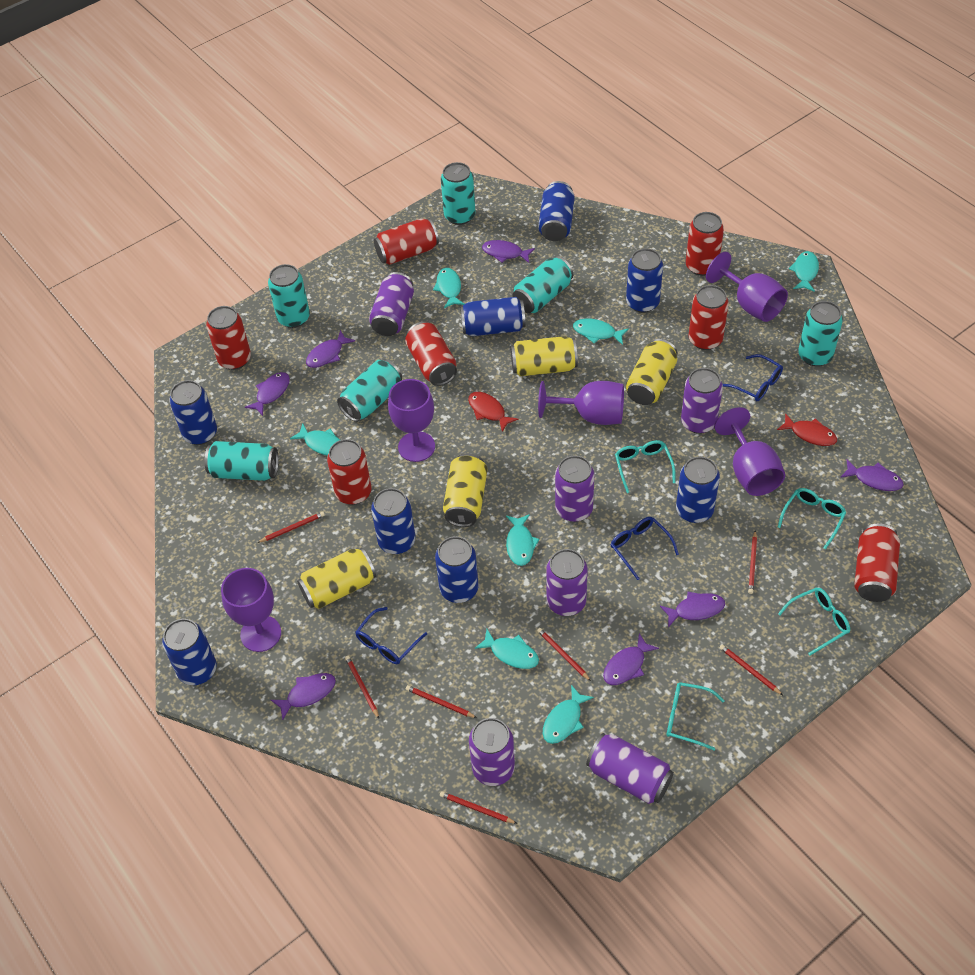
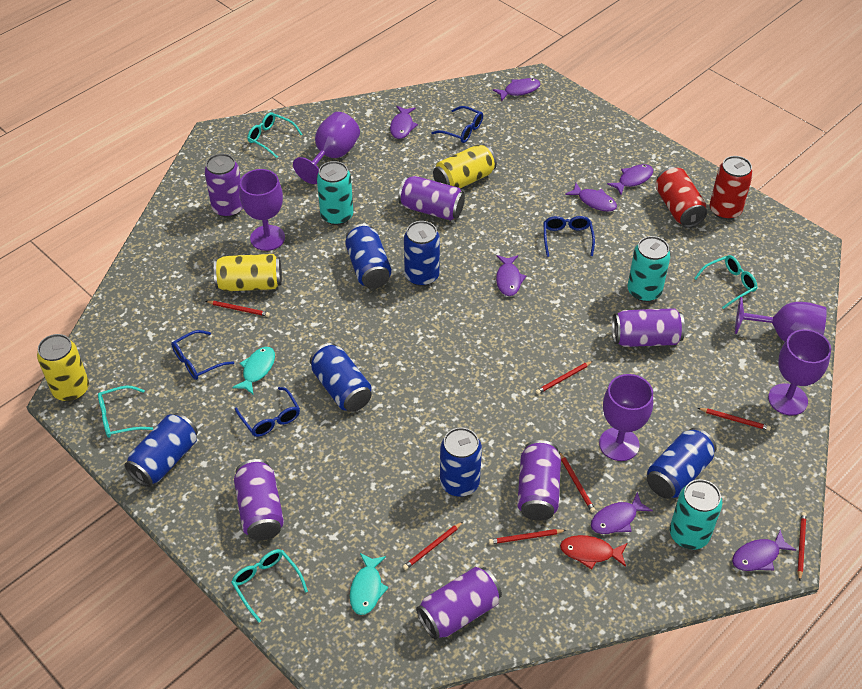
blue can: 8 -> 6
blue glasses: 3 -> 4
red can: 7 -> 2
red fish: 2 -> 1
turquoise can: 6 -> 3
turquoise fish: 7 -> 2
yellow can: 4 -> 3

